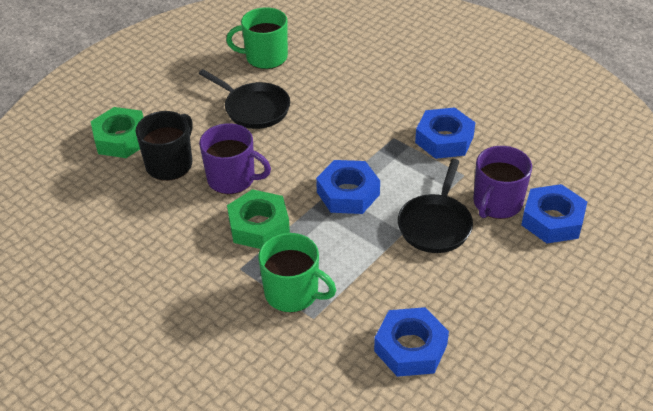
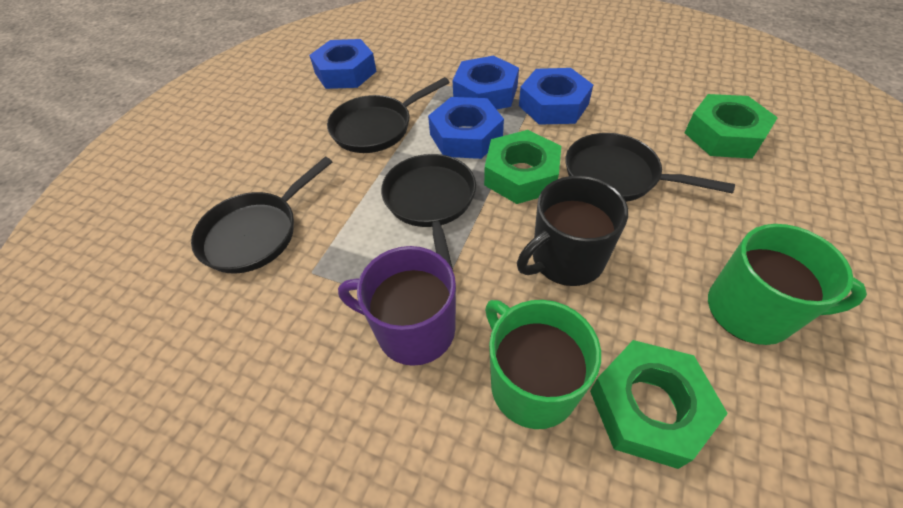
black pan: 2 -> 4
green nut: 2 -> 3
purple mug: 2 -> 1

